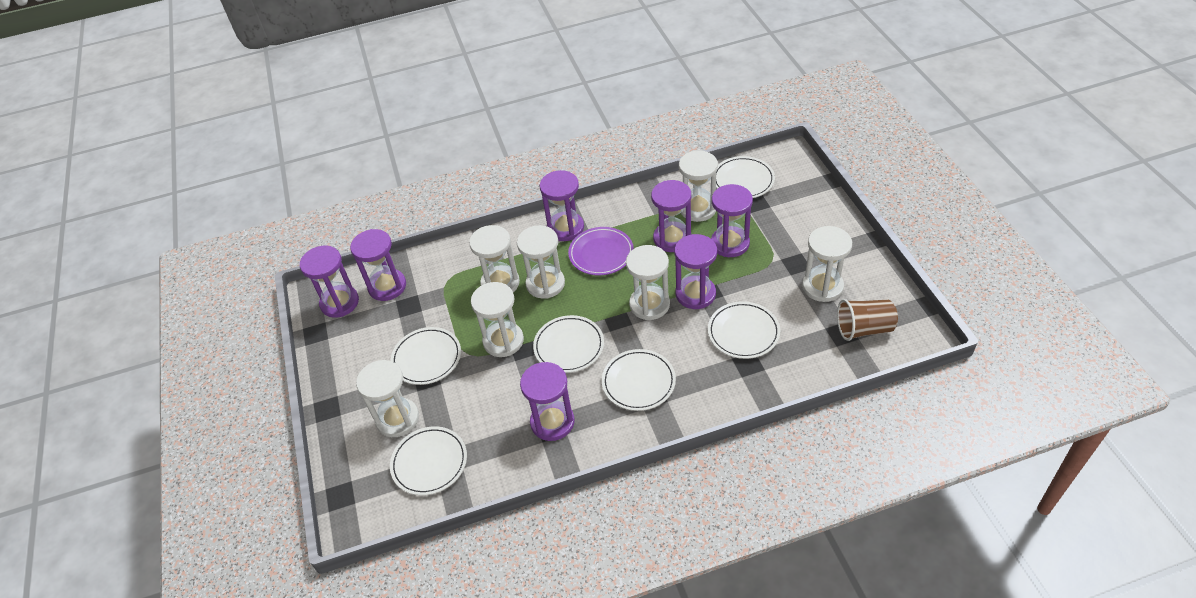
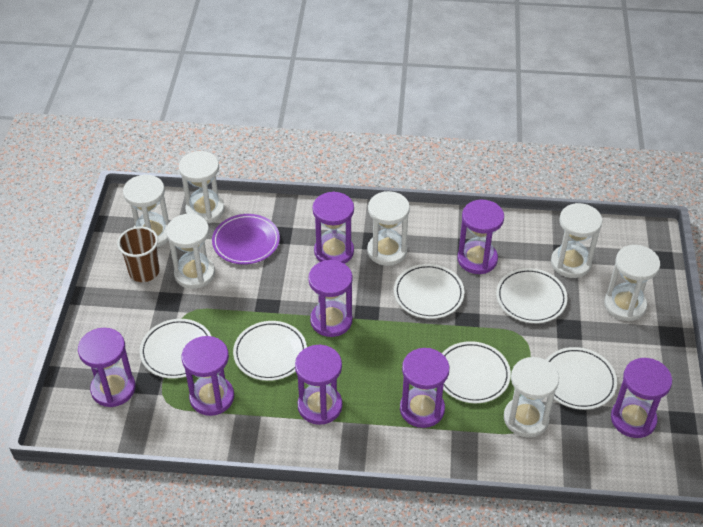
purple hourglass: 7 -> 8

